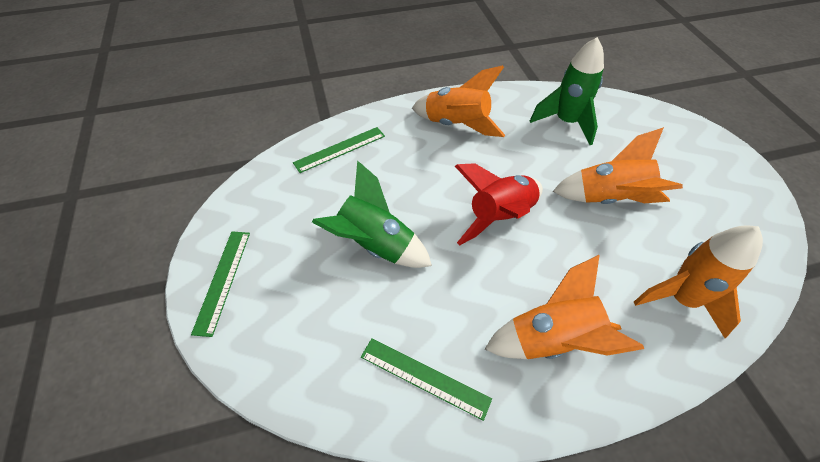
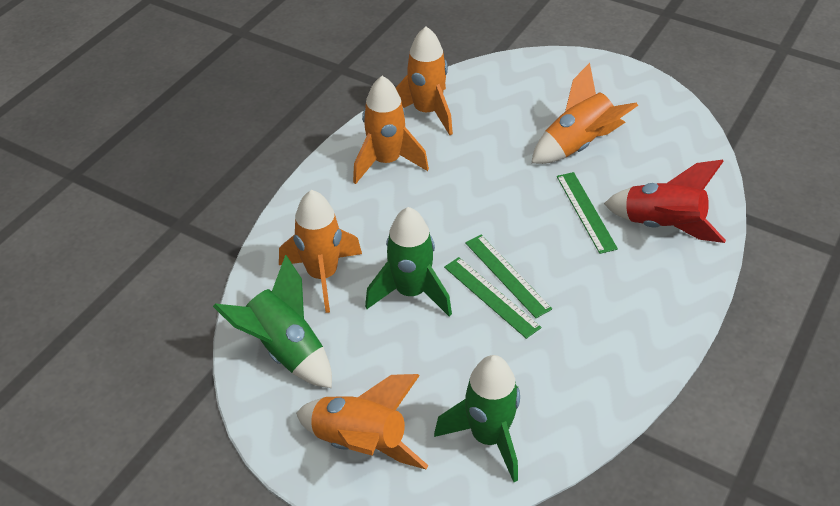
green rocket: 2 -> 3
orange rocket: 4 -> 5

